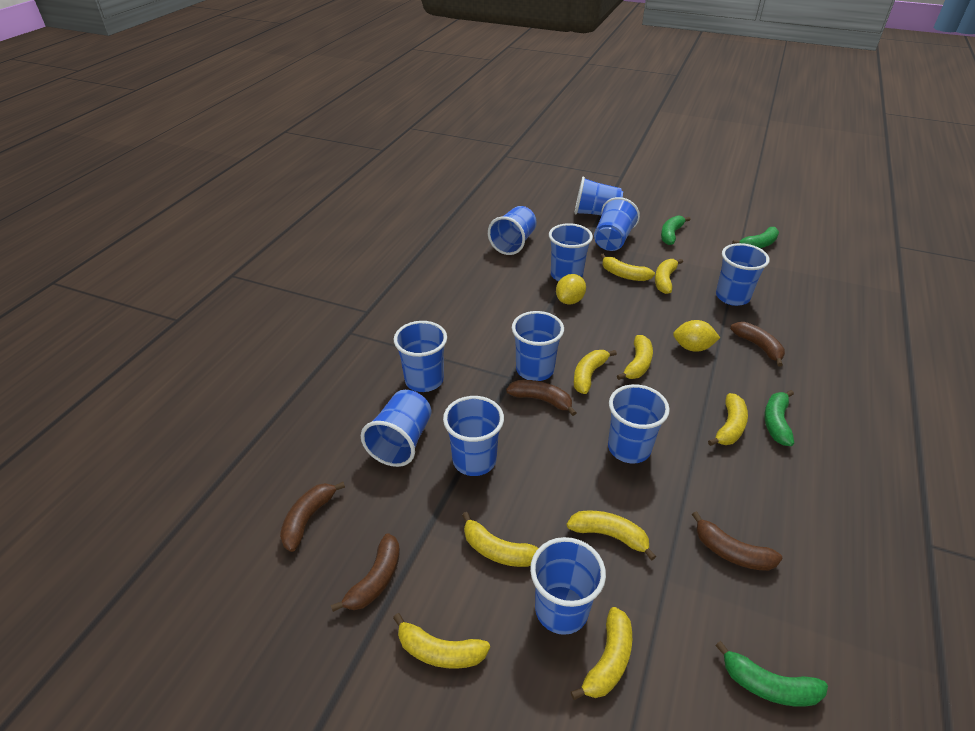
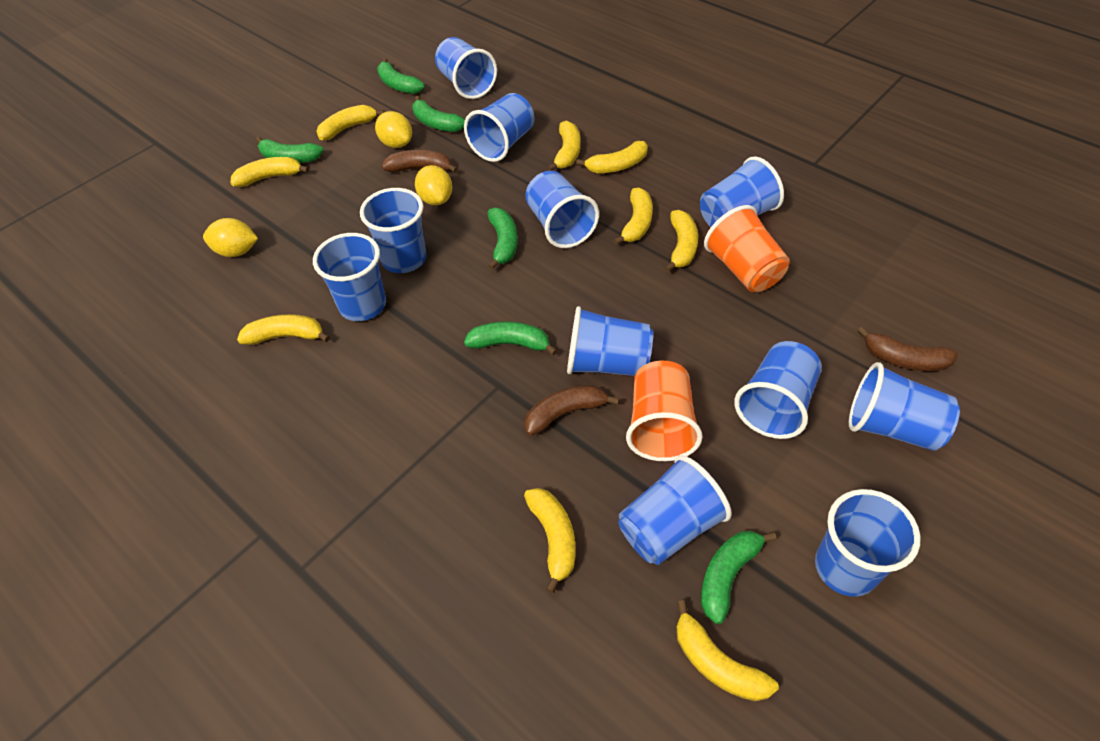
brown banana: 5 -> 3
green banana: 4 -> 6
orange cup: 0 -> 2
yellow lemon: 2 -> 3

